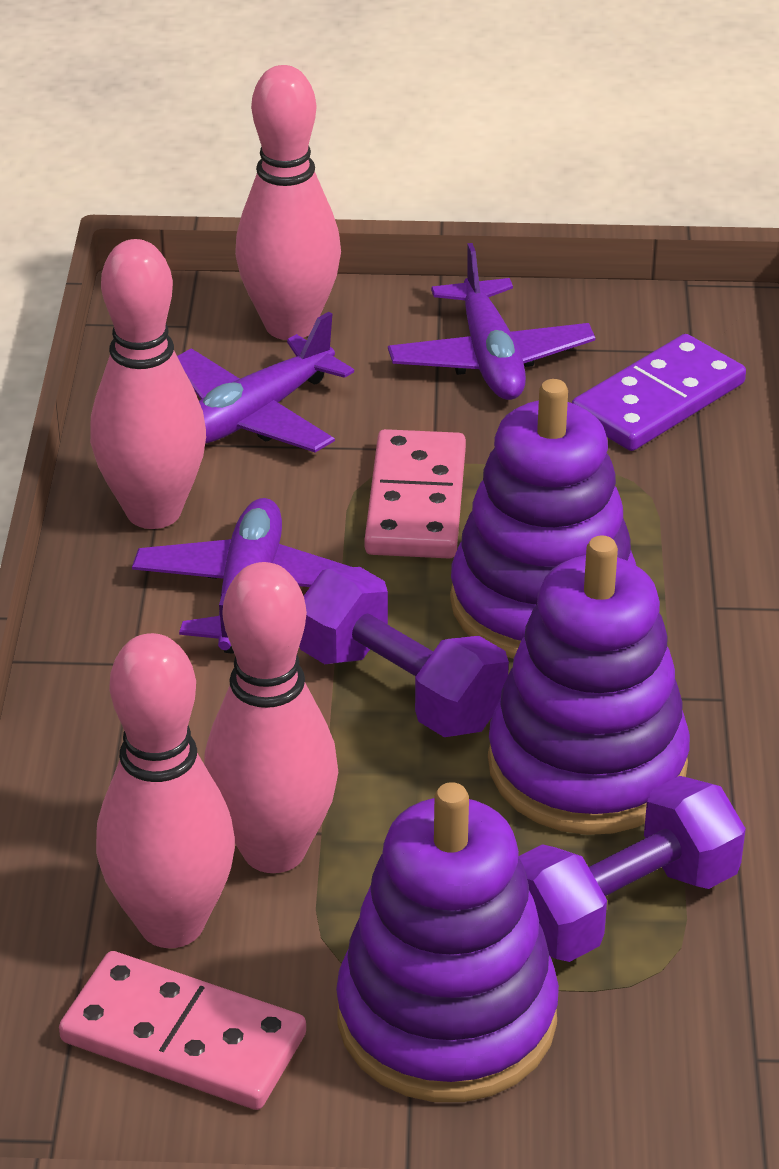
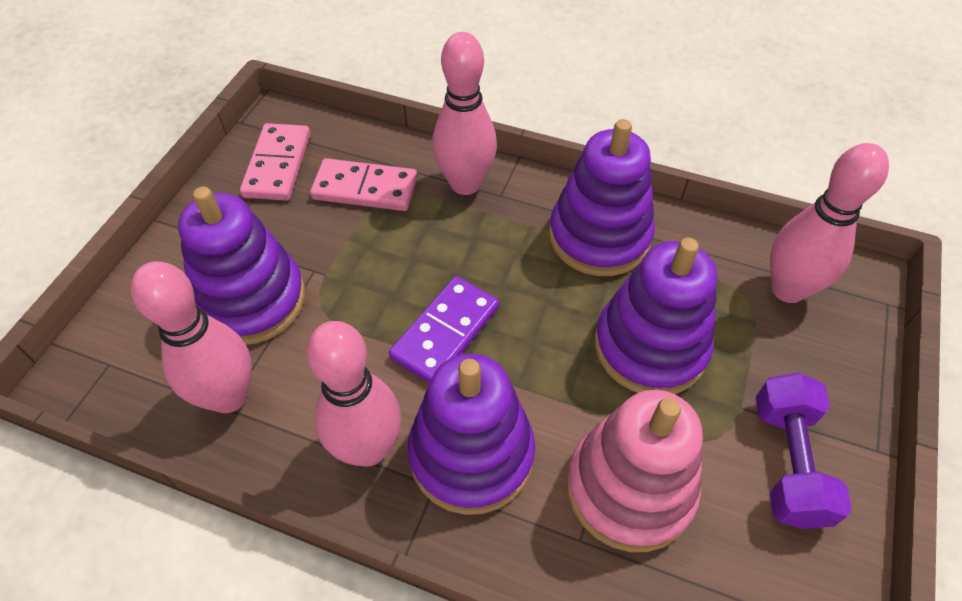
pink stacking toy: 0 -> 1
purple dumbbell: 2 -> 1
purple plane: 3 -> 0
purple stacking toy: 3 -> 4

